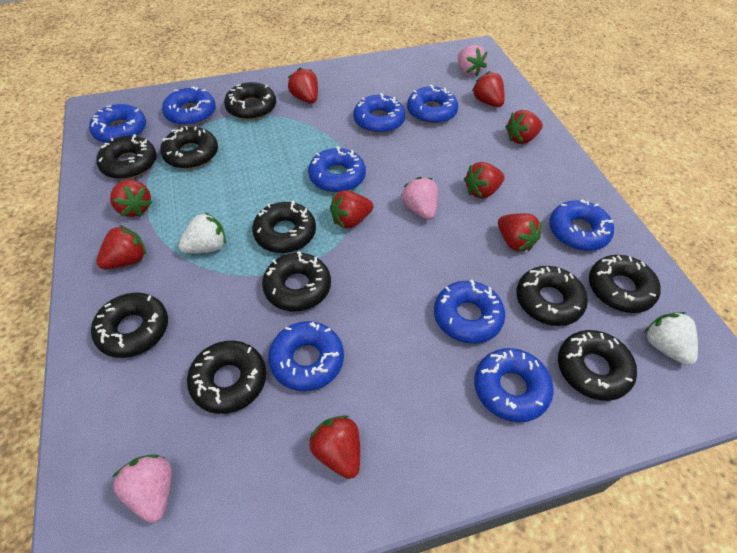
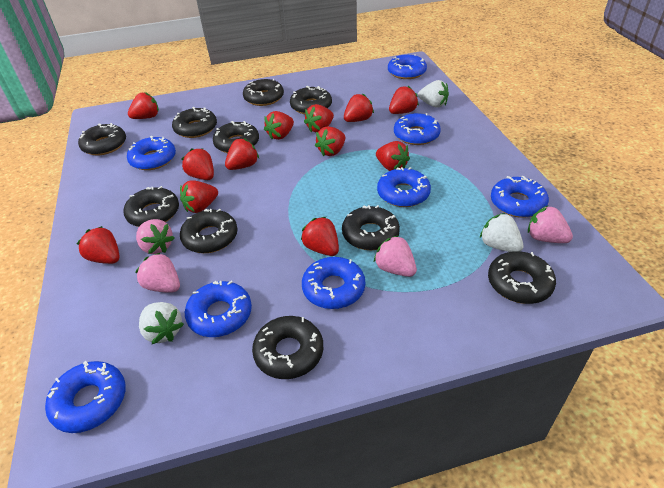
blue donut: 9 -> 8
pink strawberry: 3 -> 4
red strawberry: 9 -> 12
white strawberry: 2 -> 3

